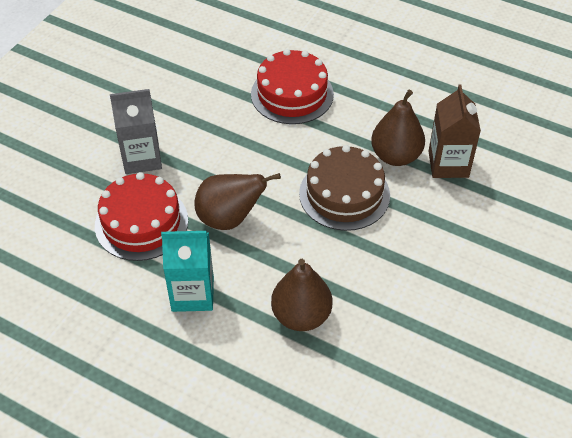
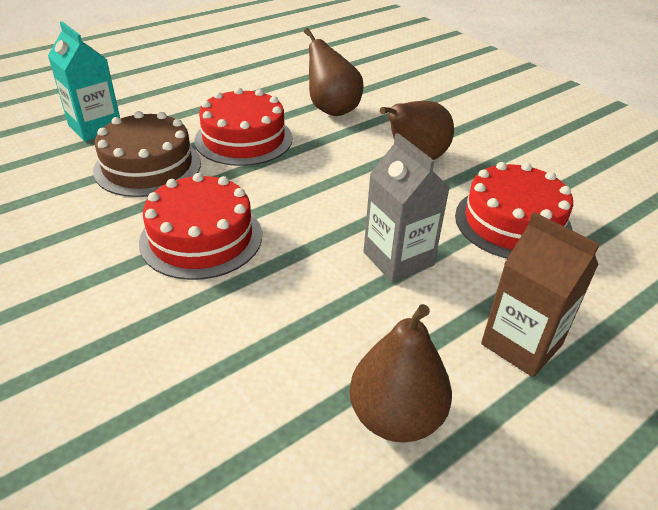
red cake: 2 -> 3

